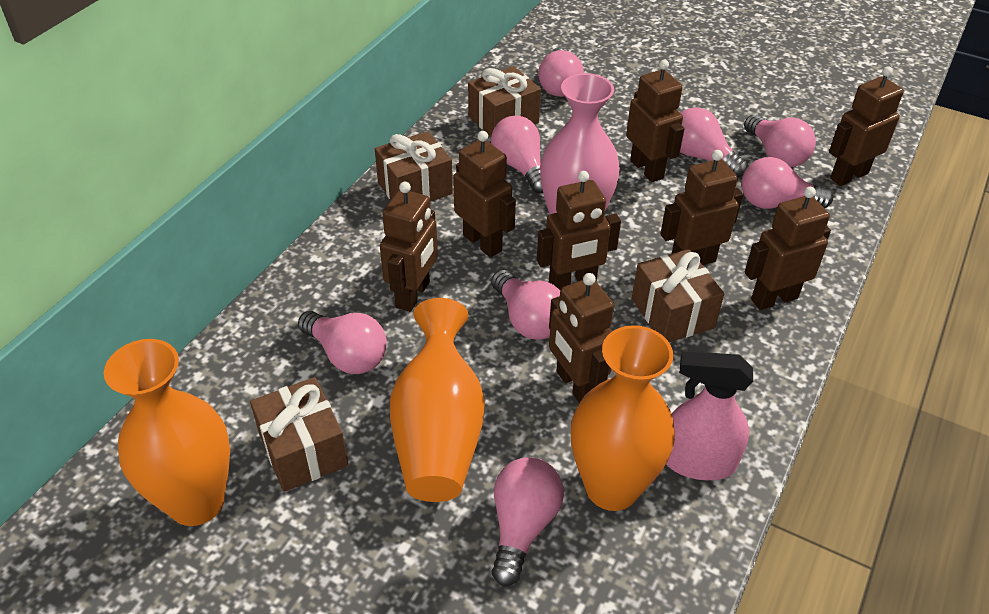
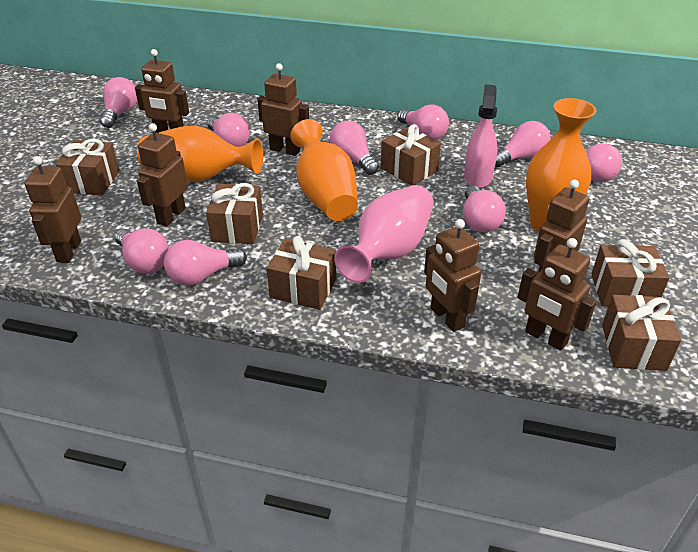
brown gift: 4 -> 6
brown robot: 8 -> 7
pink light bulb: 8 -> 9

